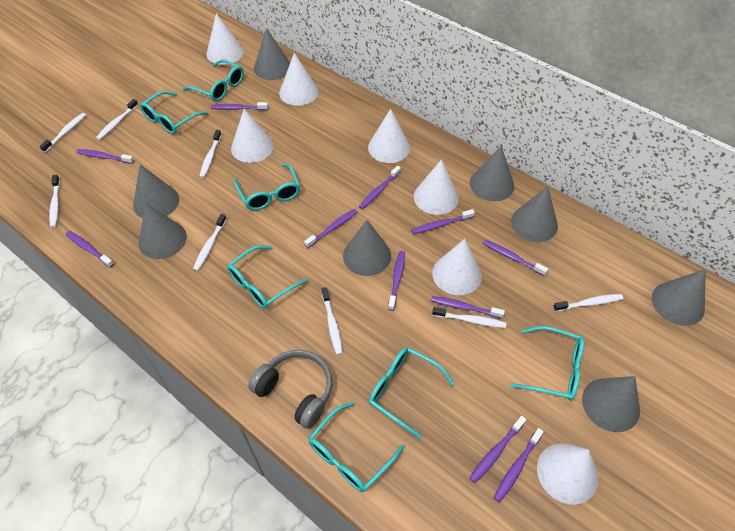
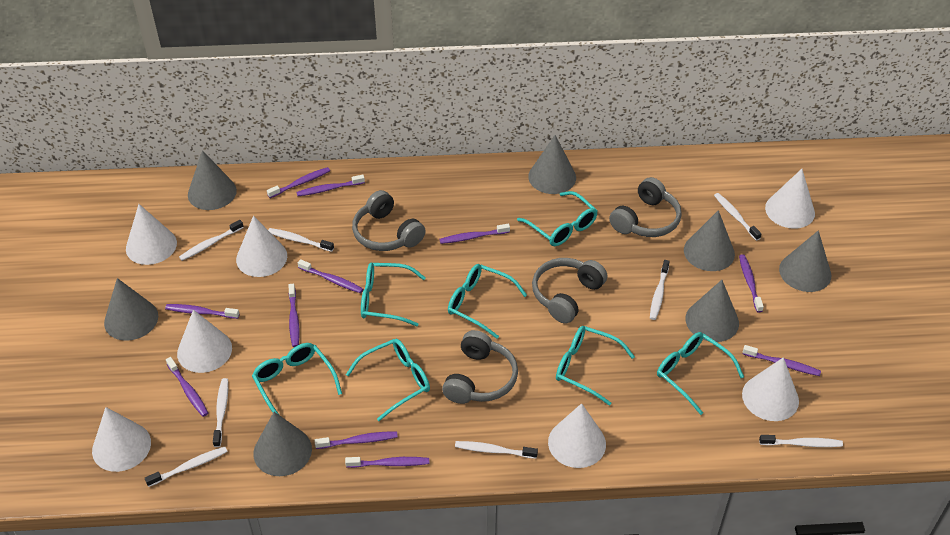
grey cone: 8 -> 7
grey headphones: 1 -> 4

